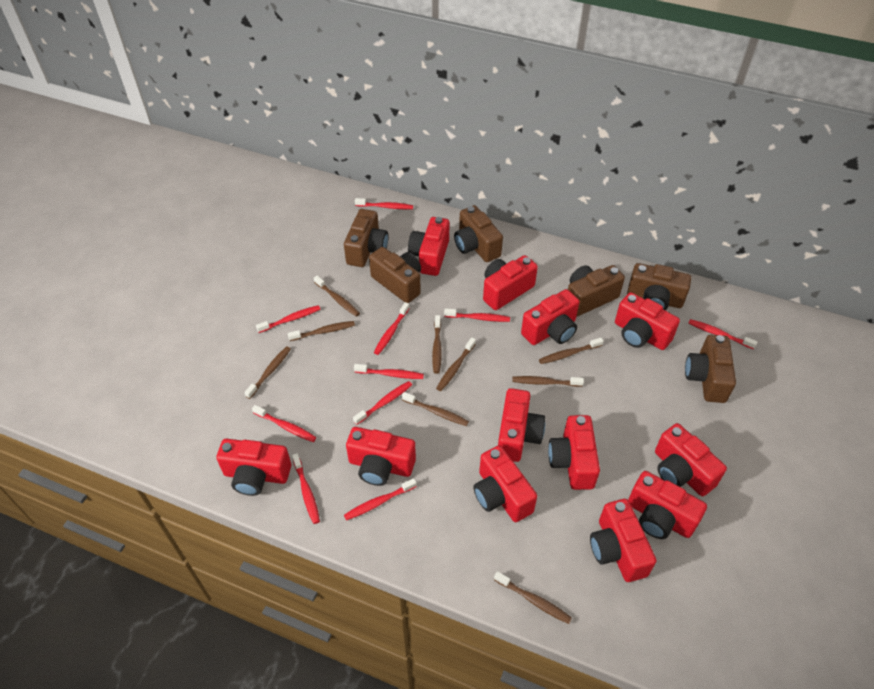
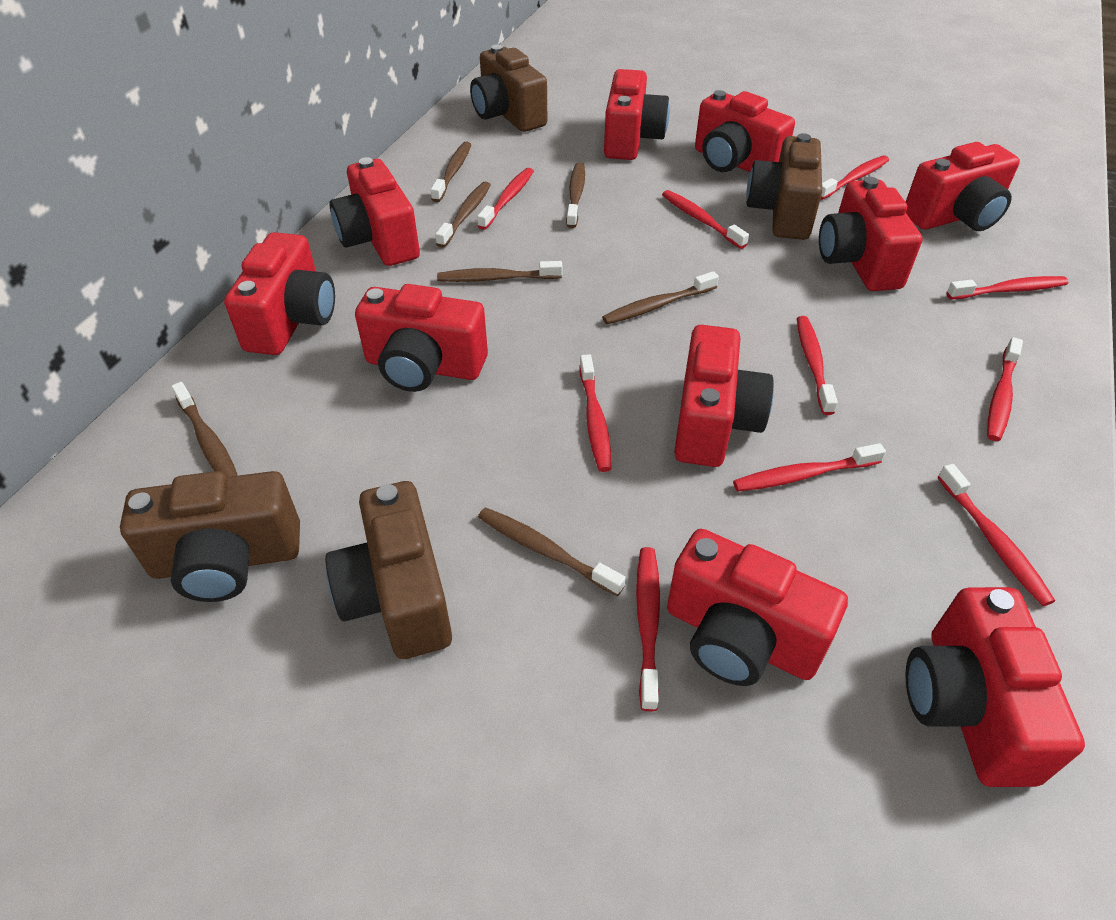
brown camera: 6 -> 4
brown toothbrush: 9 -> 7
red camera: 12 -> 10

